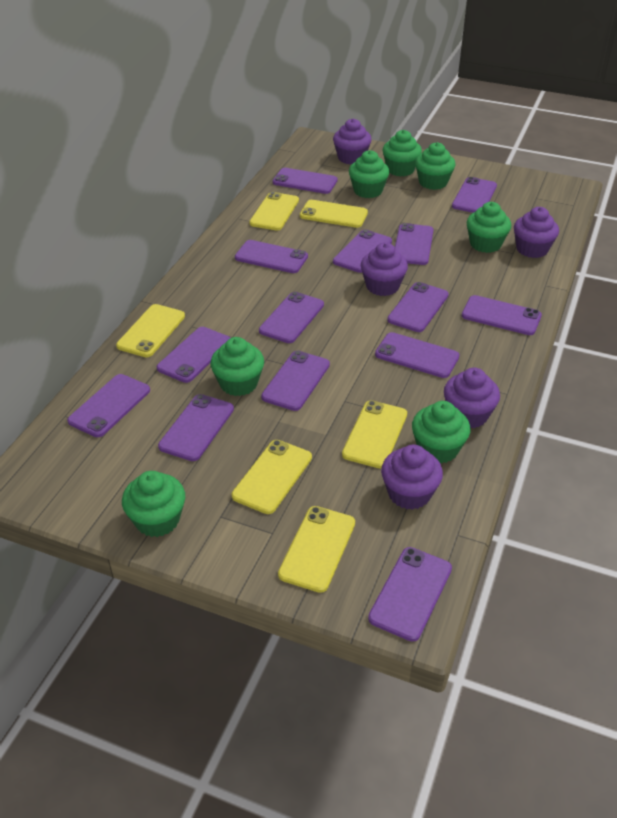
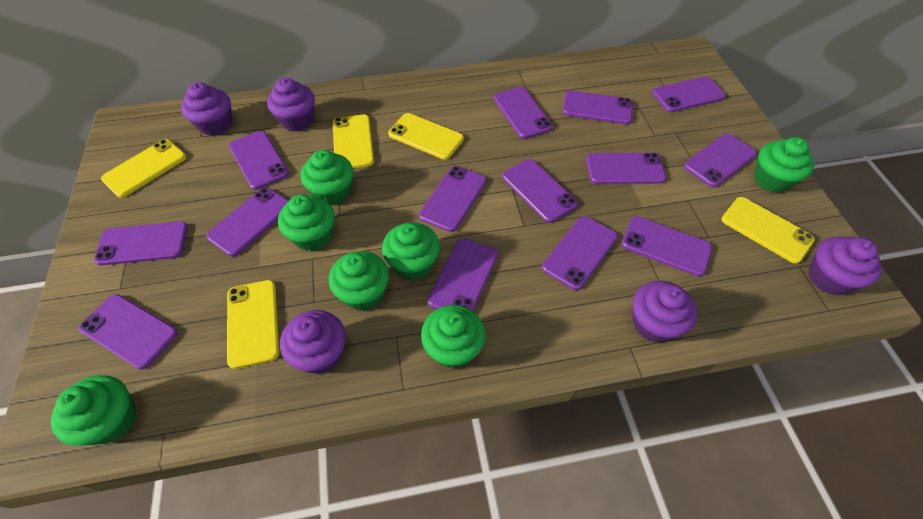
yellow phone: 6 -> 5

